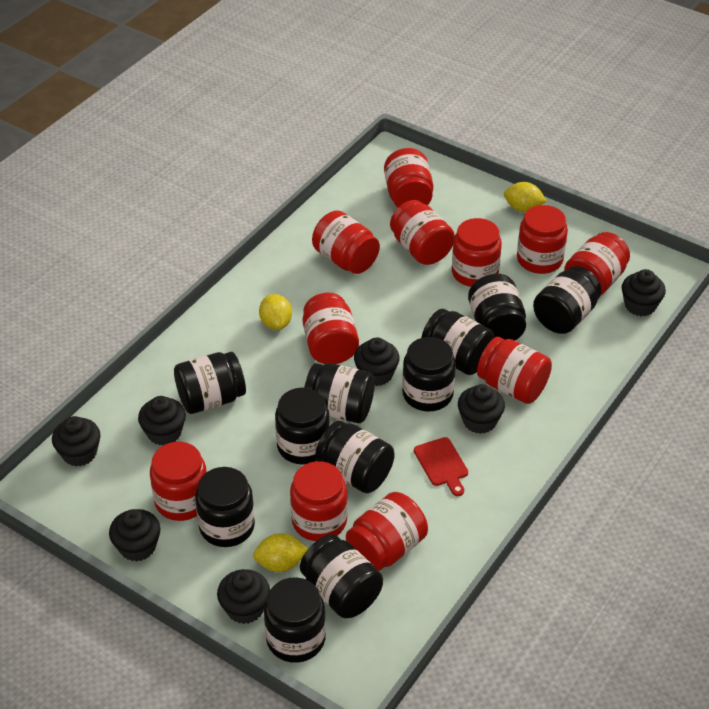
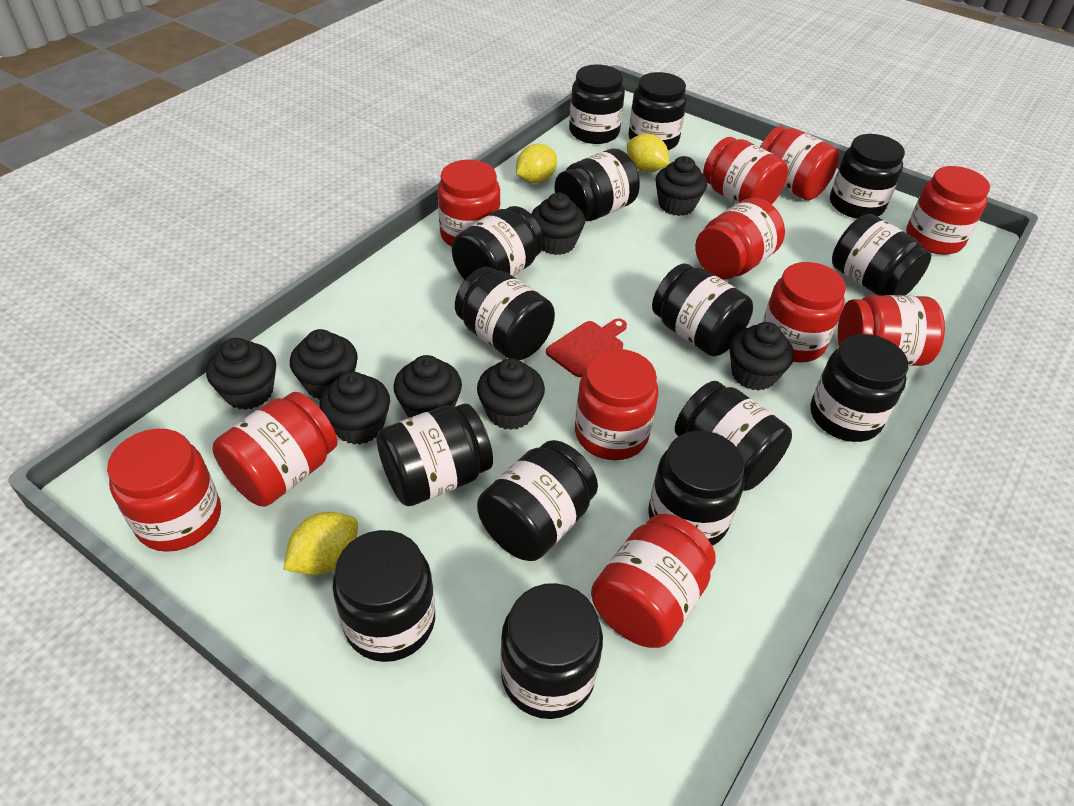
black cupcake: 7 -> 8
black jar: 11 -> 15

